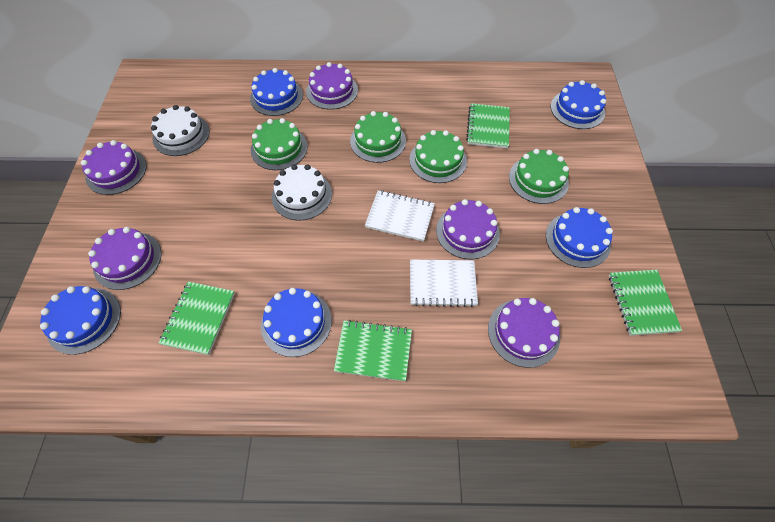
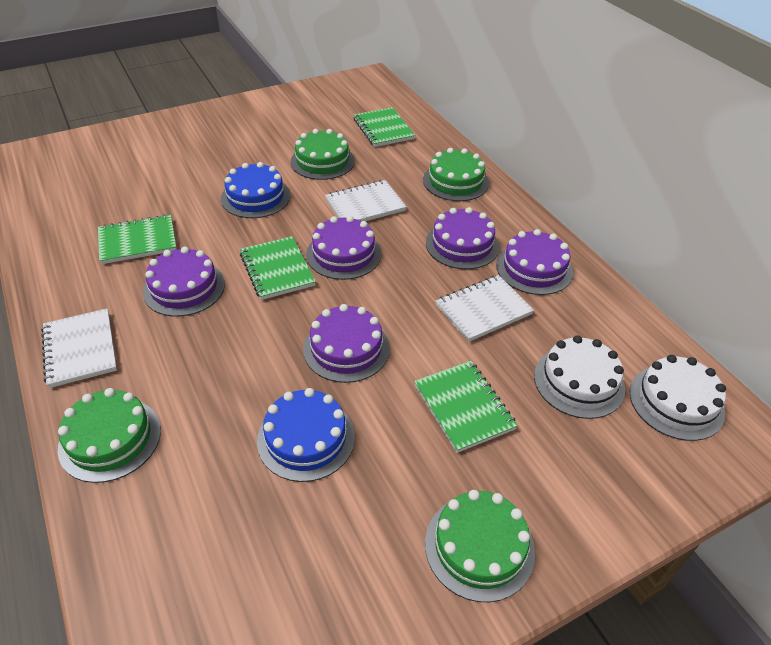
blue cake: 5 -> 2
white notebook: 2 -> 3

